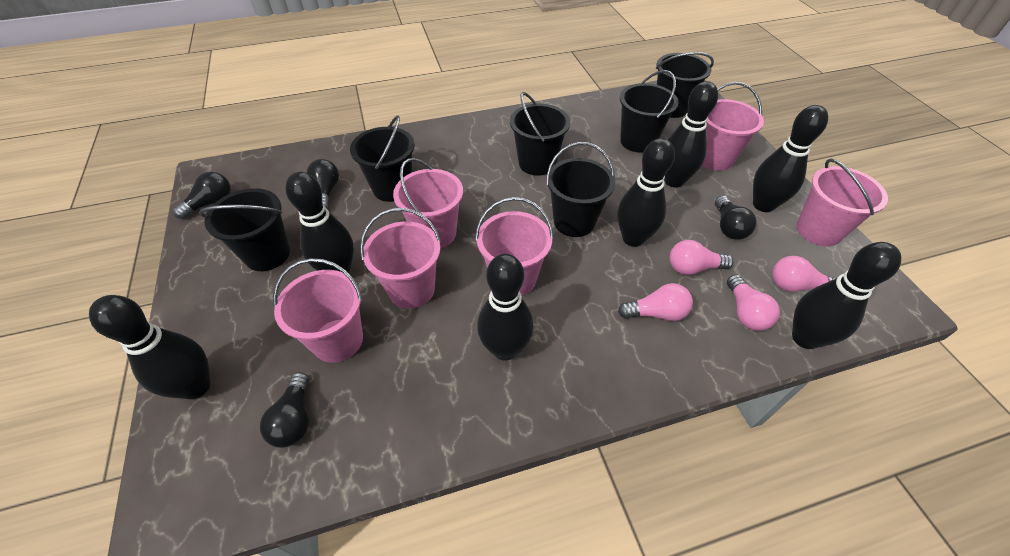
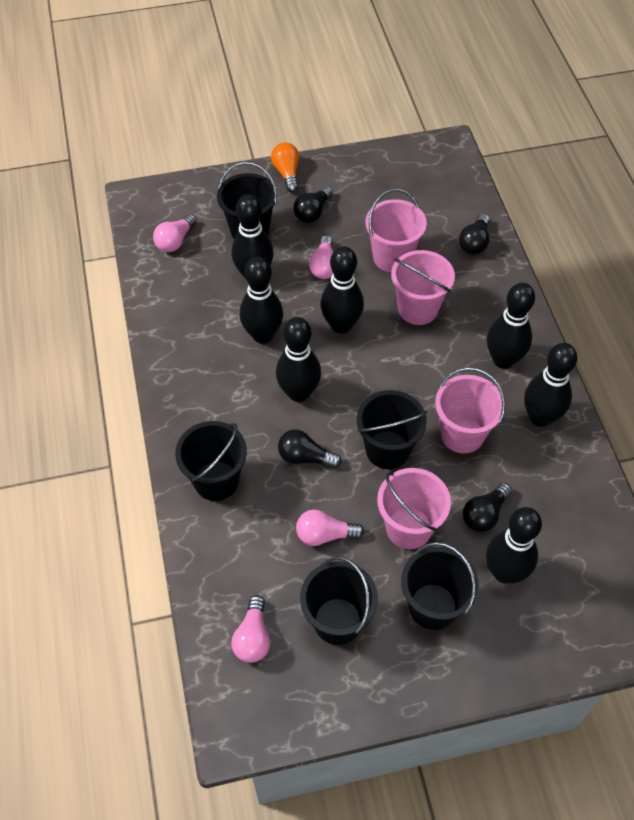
black bucket: 6 -> 5
orange light bulb: 0 -> 1
pink bucket: 6 -> 4

